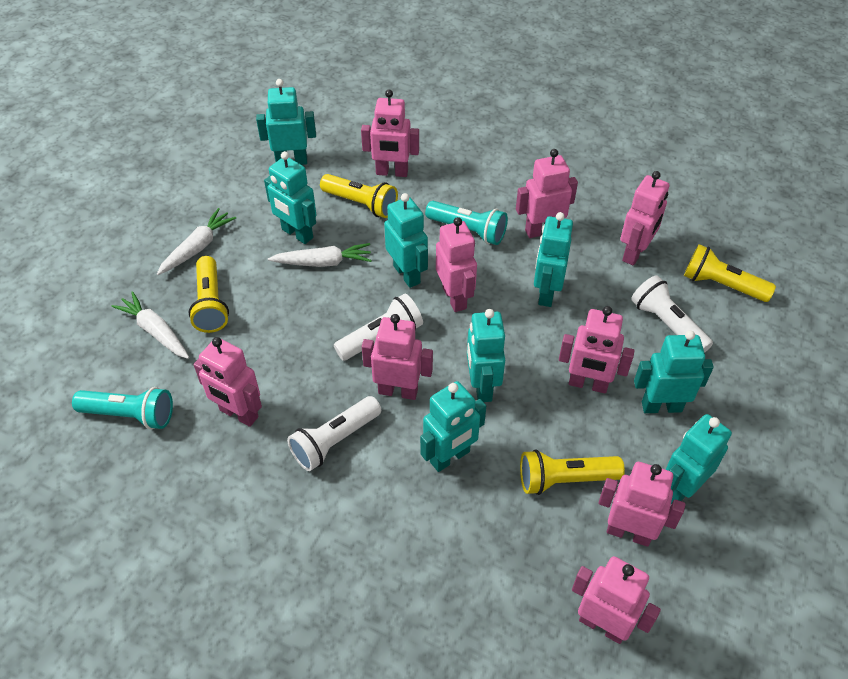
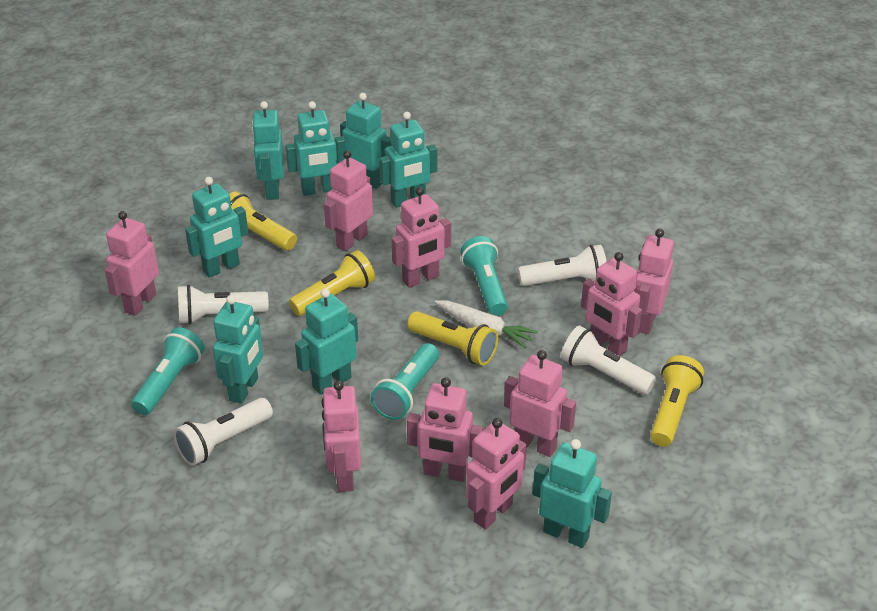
turquoise flashlight: 2 -> 3
white carrot: 3 -> 1
white flashlight: 3 -> 4

